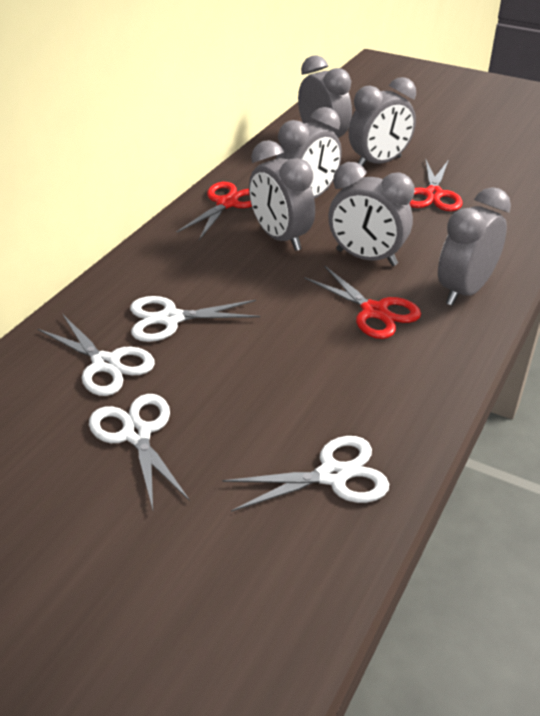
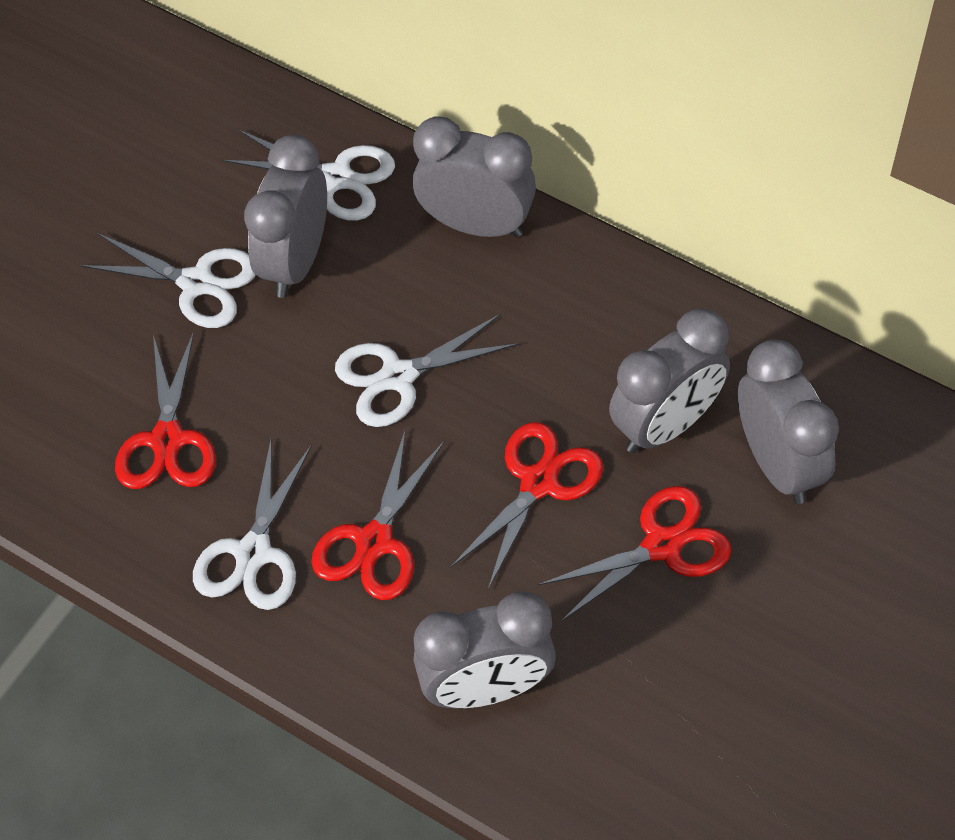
grey clock: 6 -> 5
red scissors: 3 -> 4

